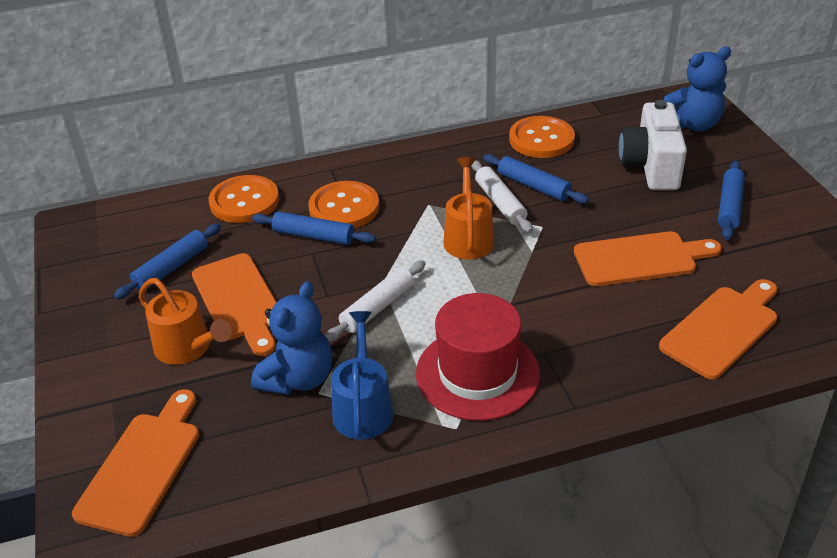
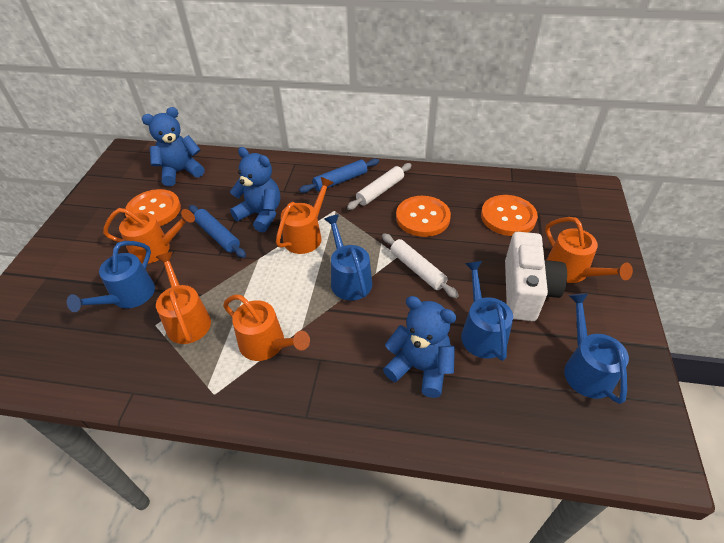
blue rolling pin: 4 -> 2
blue teddy bear: 2 -> 3
blue watering can: 1 -> 4
orange cutting board: 4 -> 0
orange watering can: 2 -> 5
red hat: 1 -> 0

